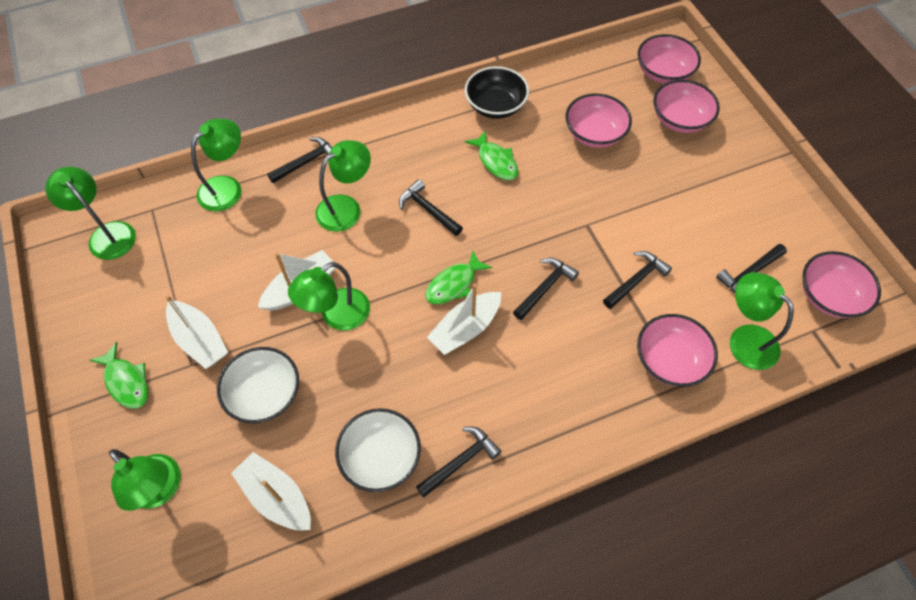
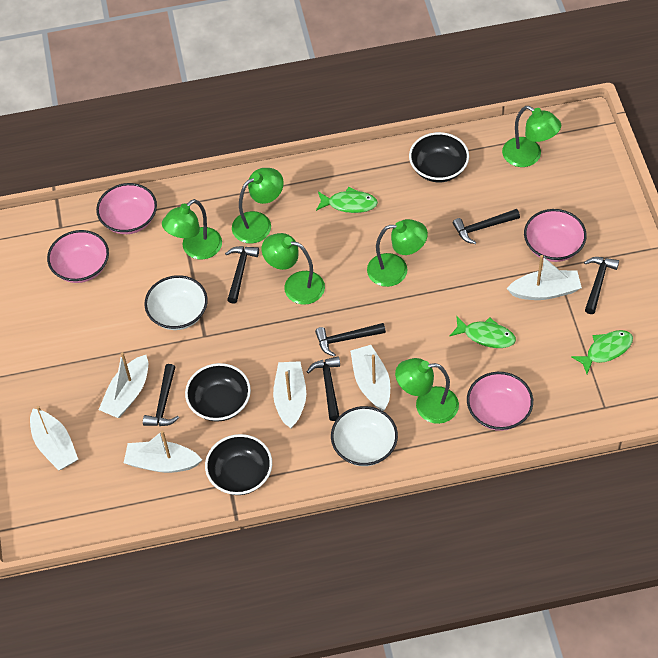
black bowl: 1 -> 3
pink bowl: 5 -> 4
white boat: 4 -> 6

